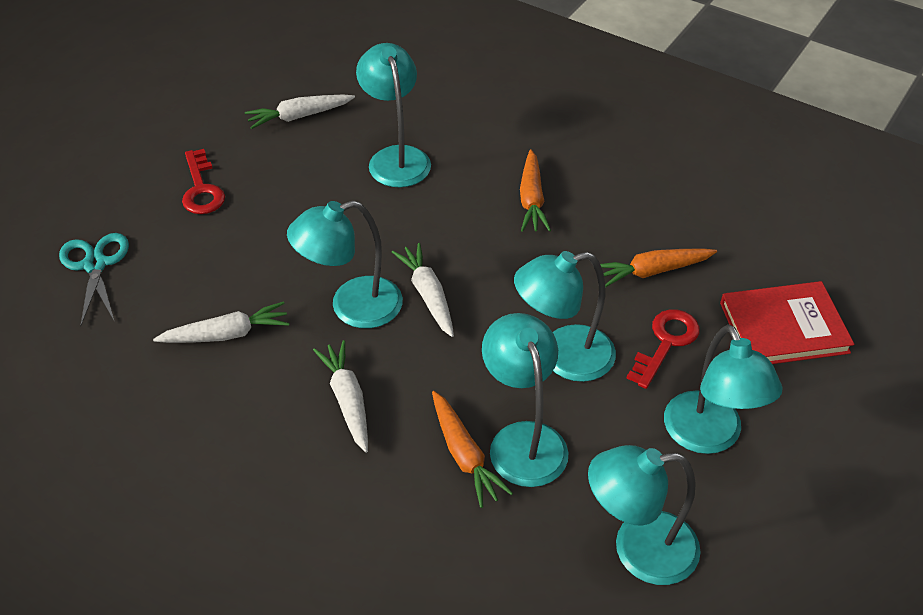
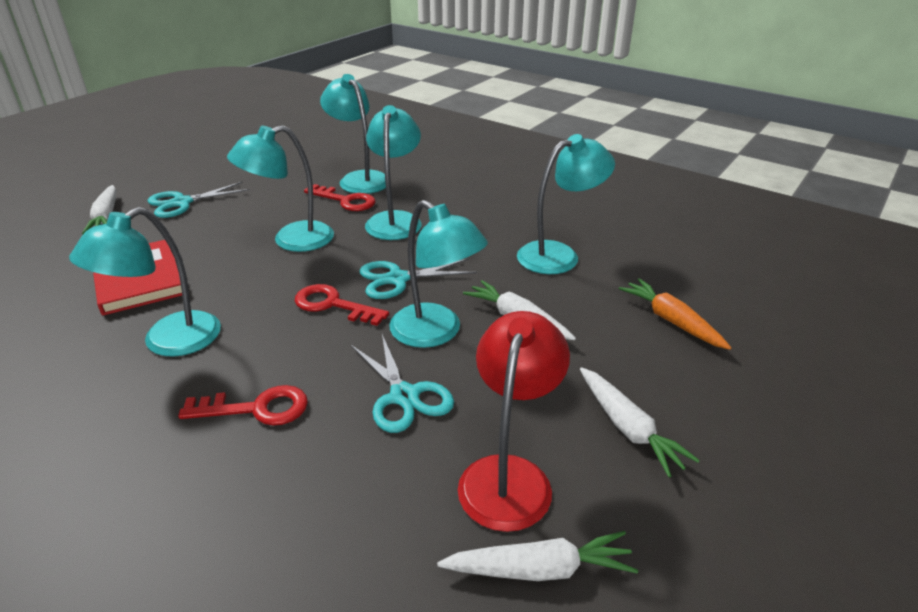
orange carrot: 3 -> 1
red key: 2 -> 3
red lamp: 0 -> 1
turquoise scissors: 1 -> 3

